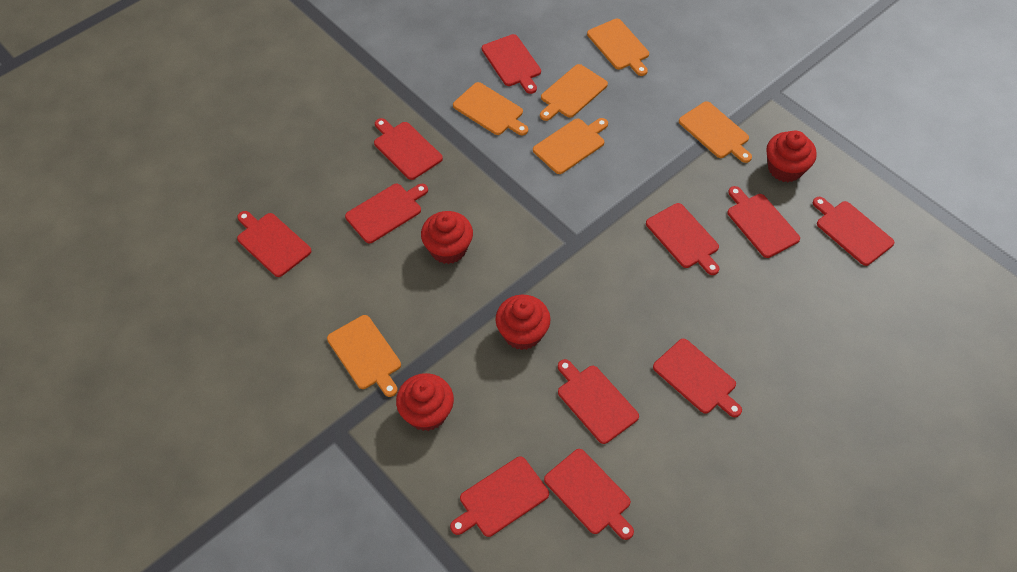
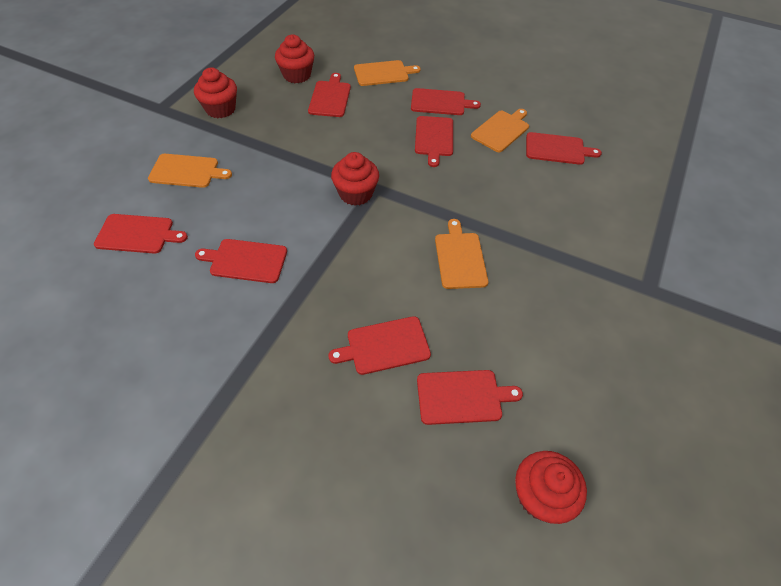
orange cutting board: 6 -> 4
red cutting board: 11 -> 8

